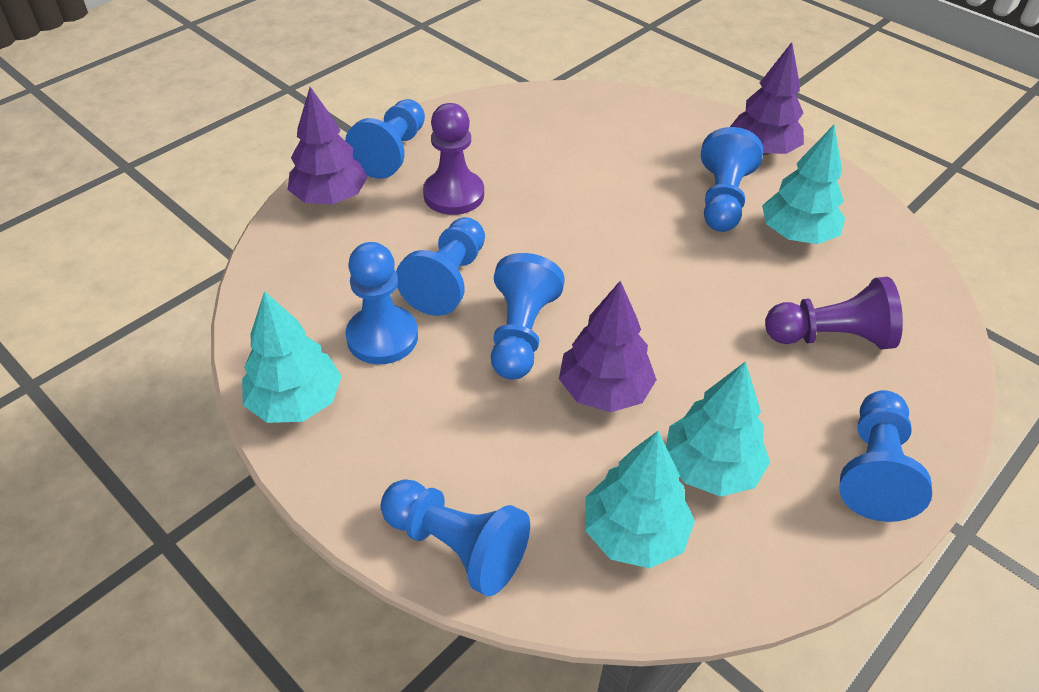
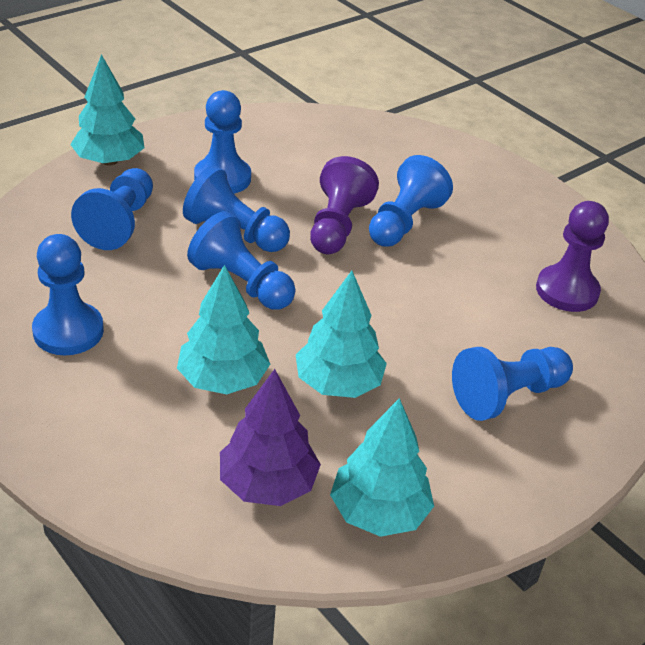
purple tree: 3 -> 1

